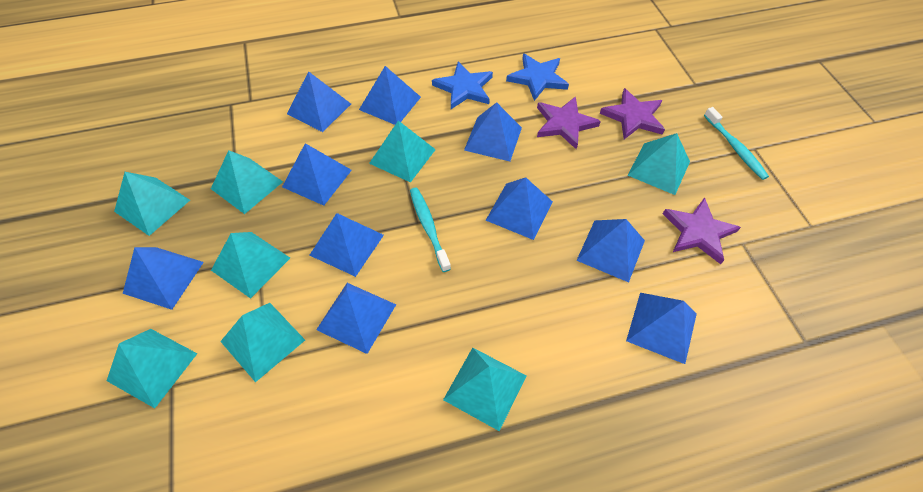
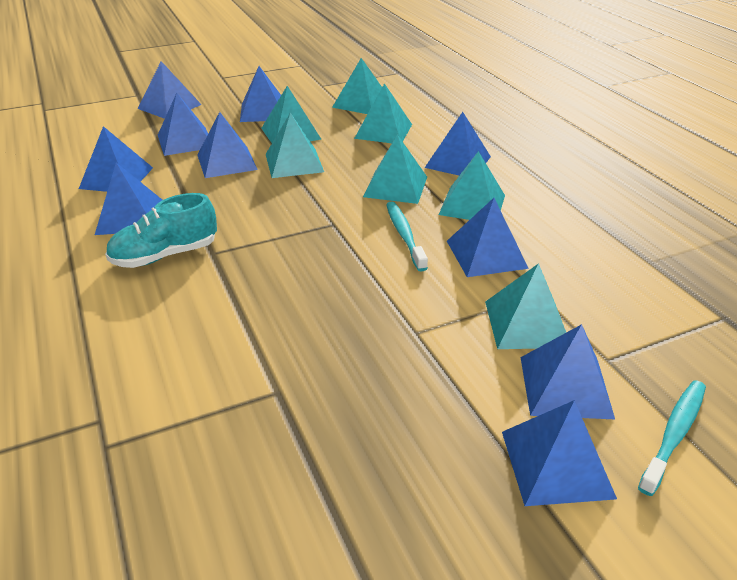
blue star: 2 -> 0
purple star: 3 -> 0
turquoise pyramid: 8 -> 7
turquoise shoe: 0 -> 1

